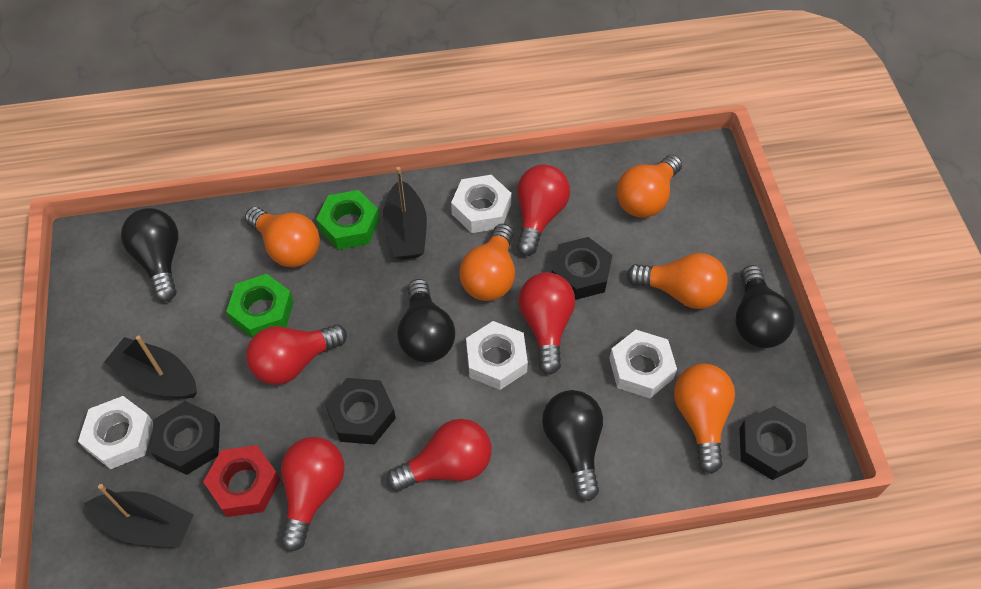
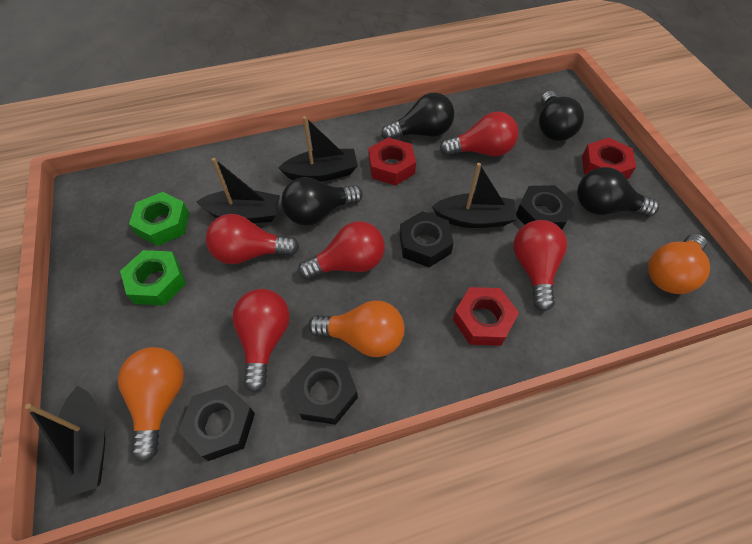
black boat: 3 -> 4
orange light bulb: 5 -> 3
red nut: 1 -> 3
white nut: 4 -> 0

